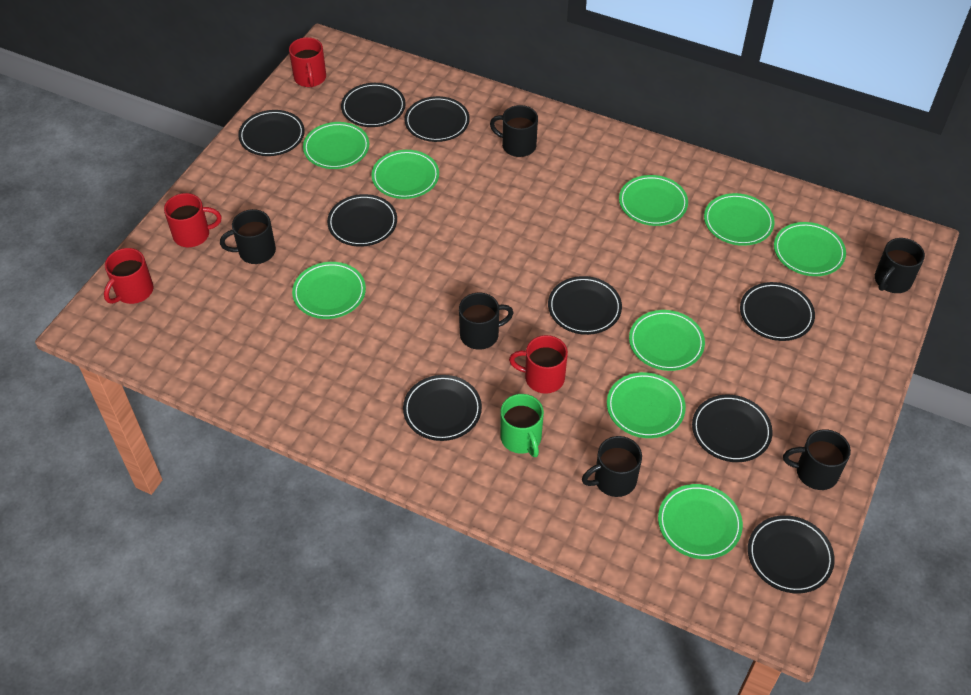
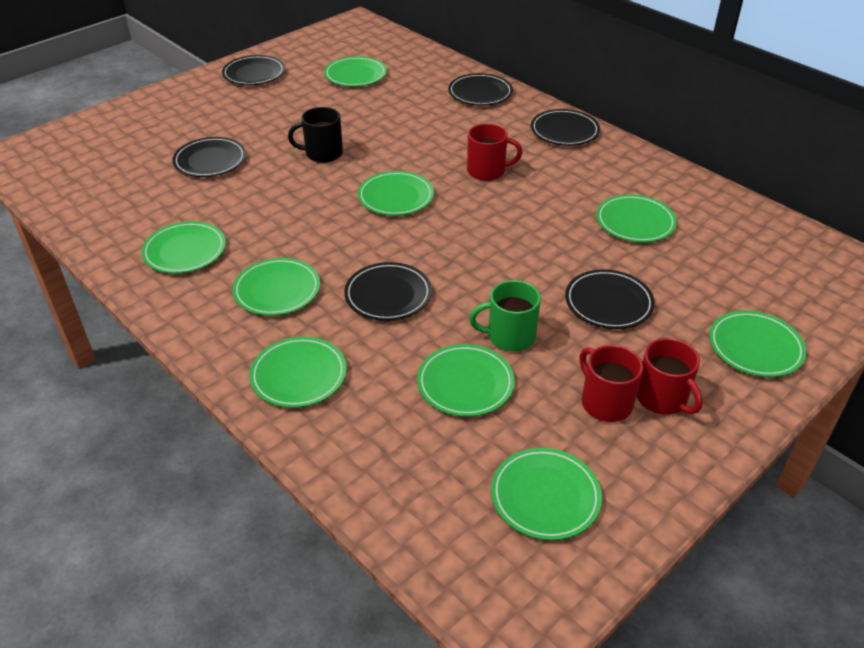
black mug: 6 -> 1
black plate: 9 -> 6
red mug: 4 -> 3

